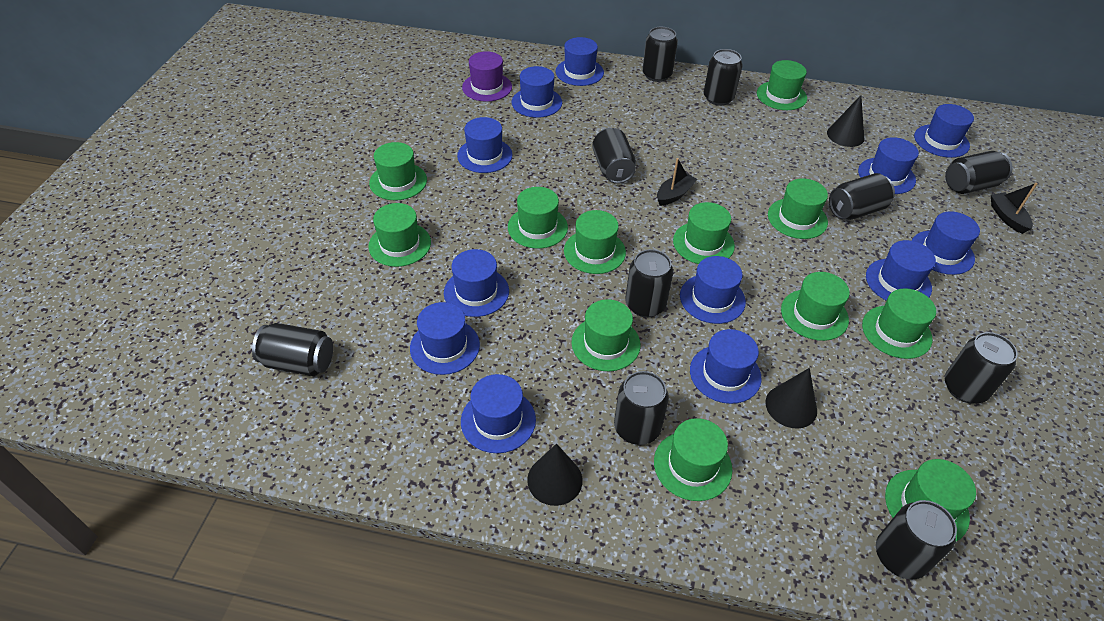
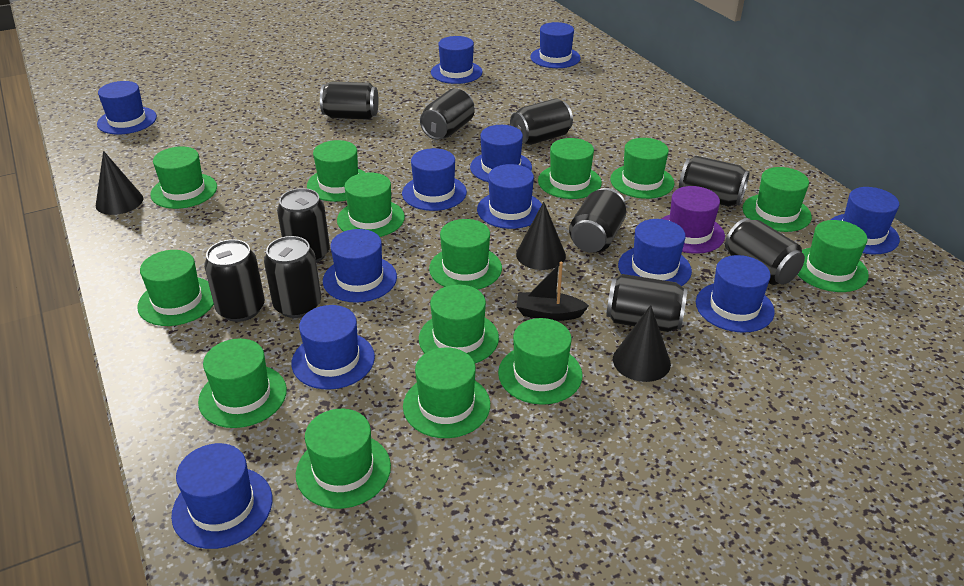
black boat: 2 -> 1
green hat: 12 -> 14

